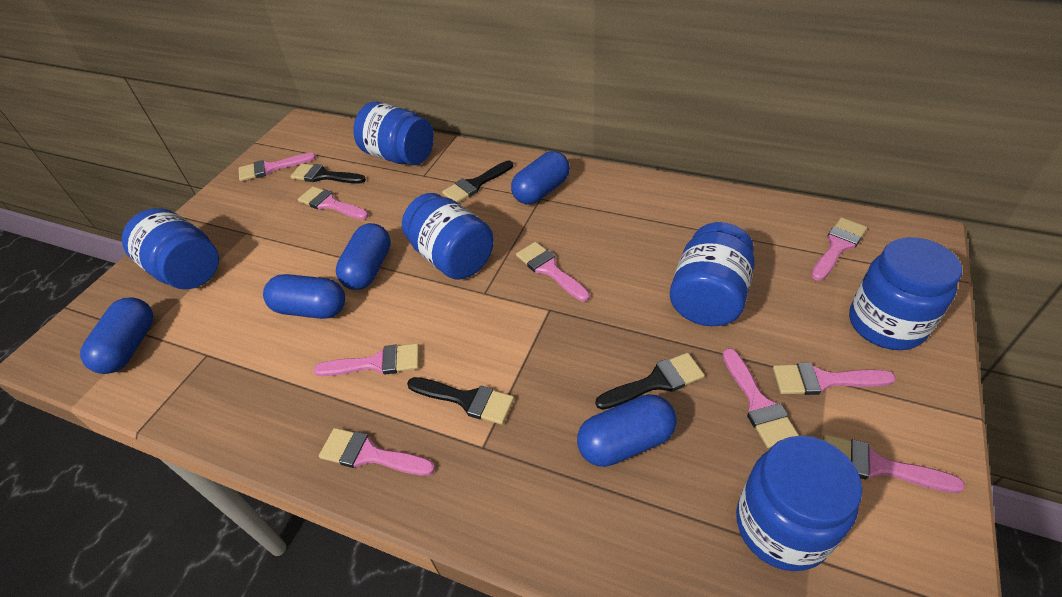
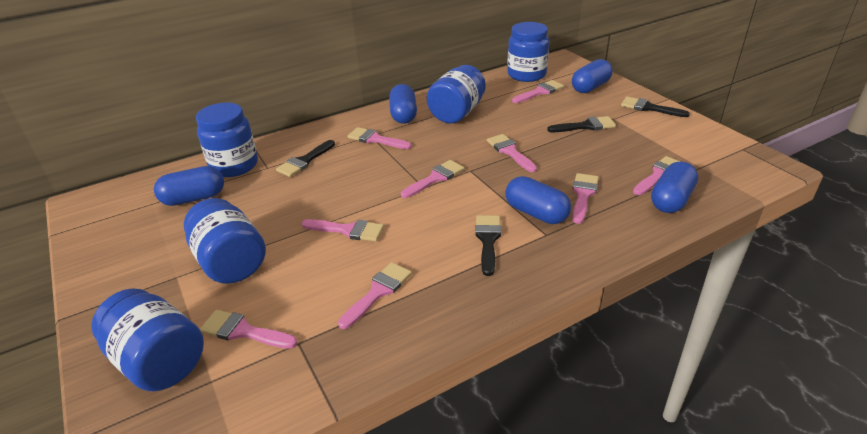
blue jar: 6 -> 5

